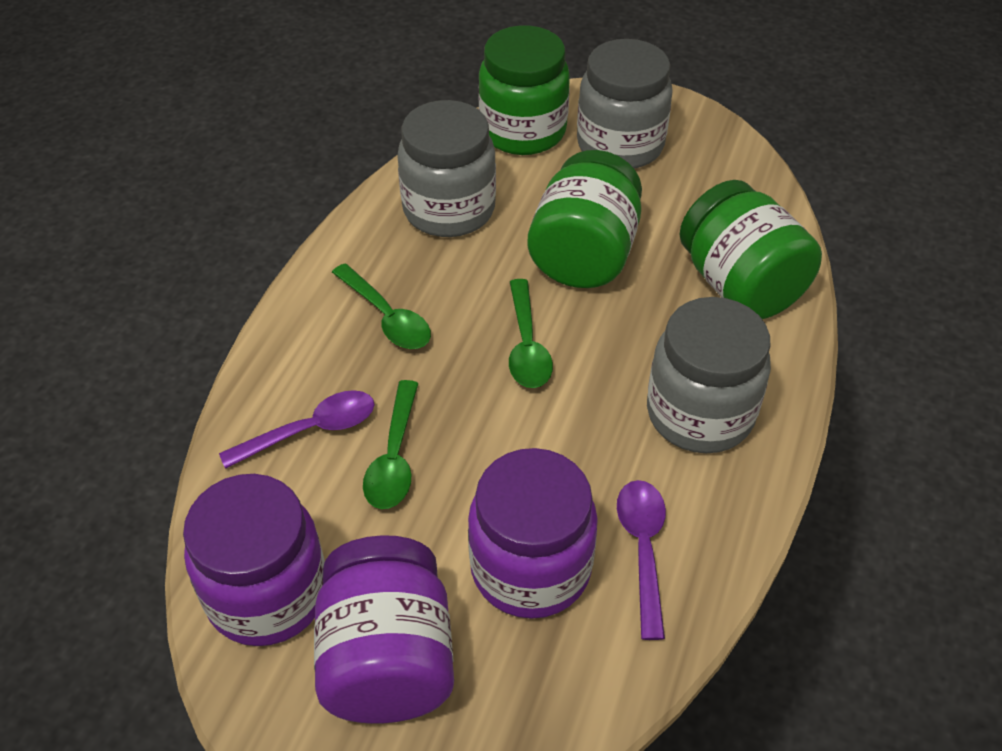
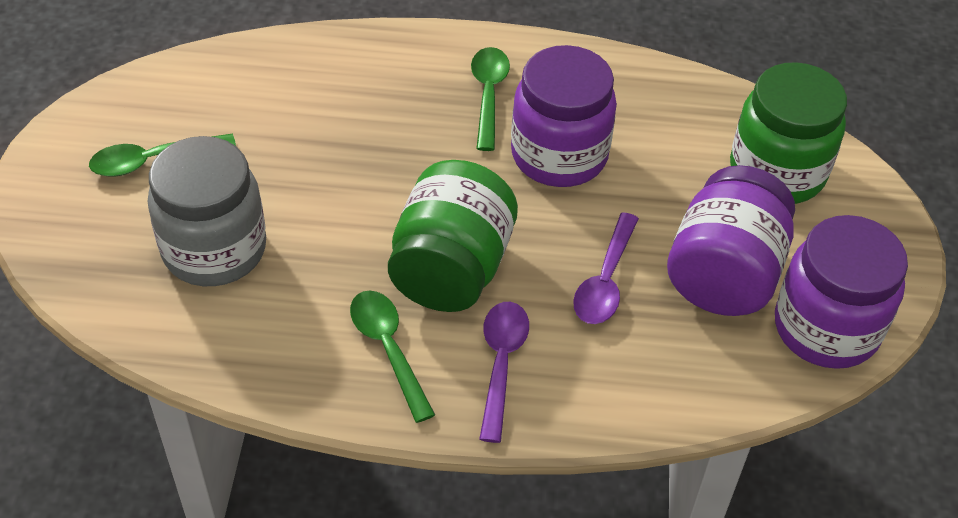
green jar: 3 -> 2
grey jar: 3 -> 1

